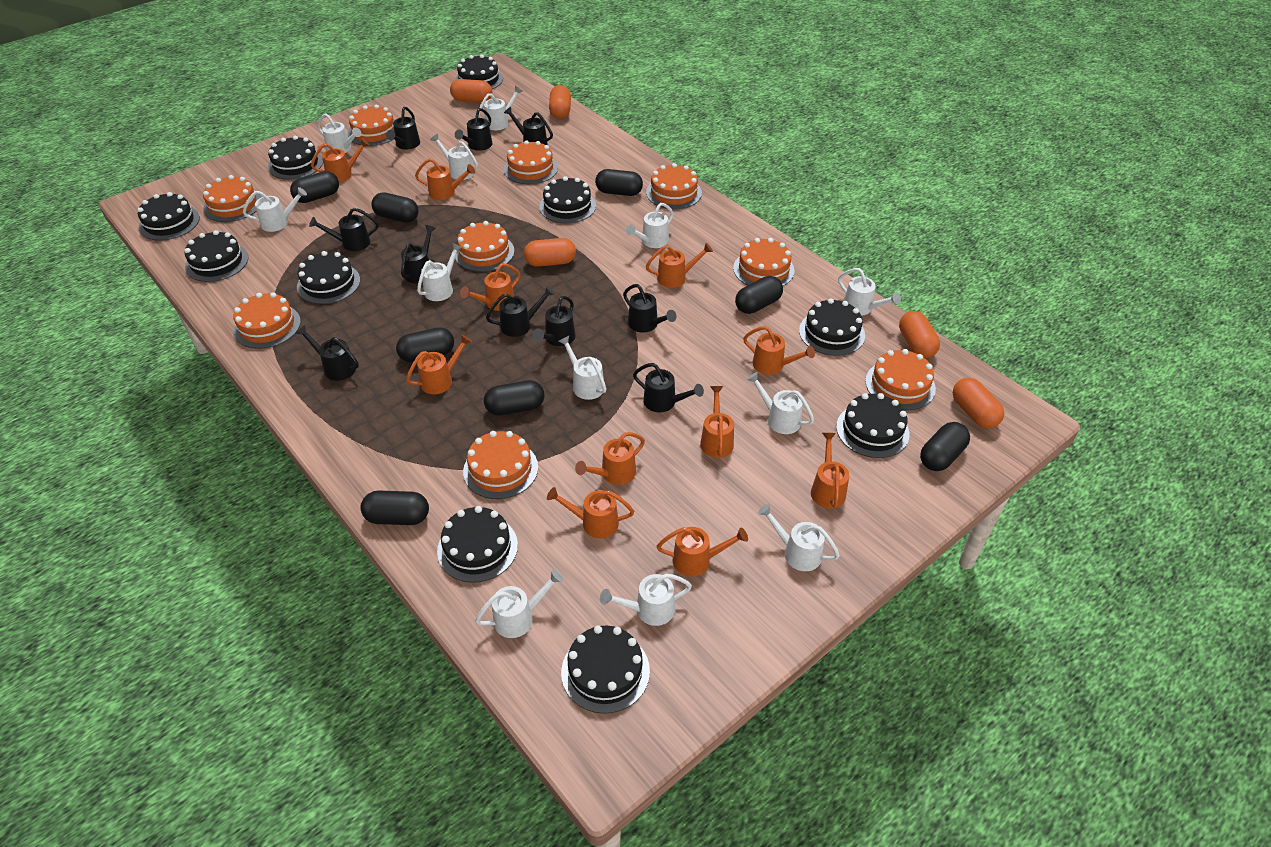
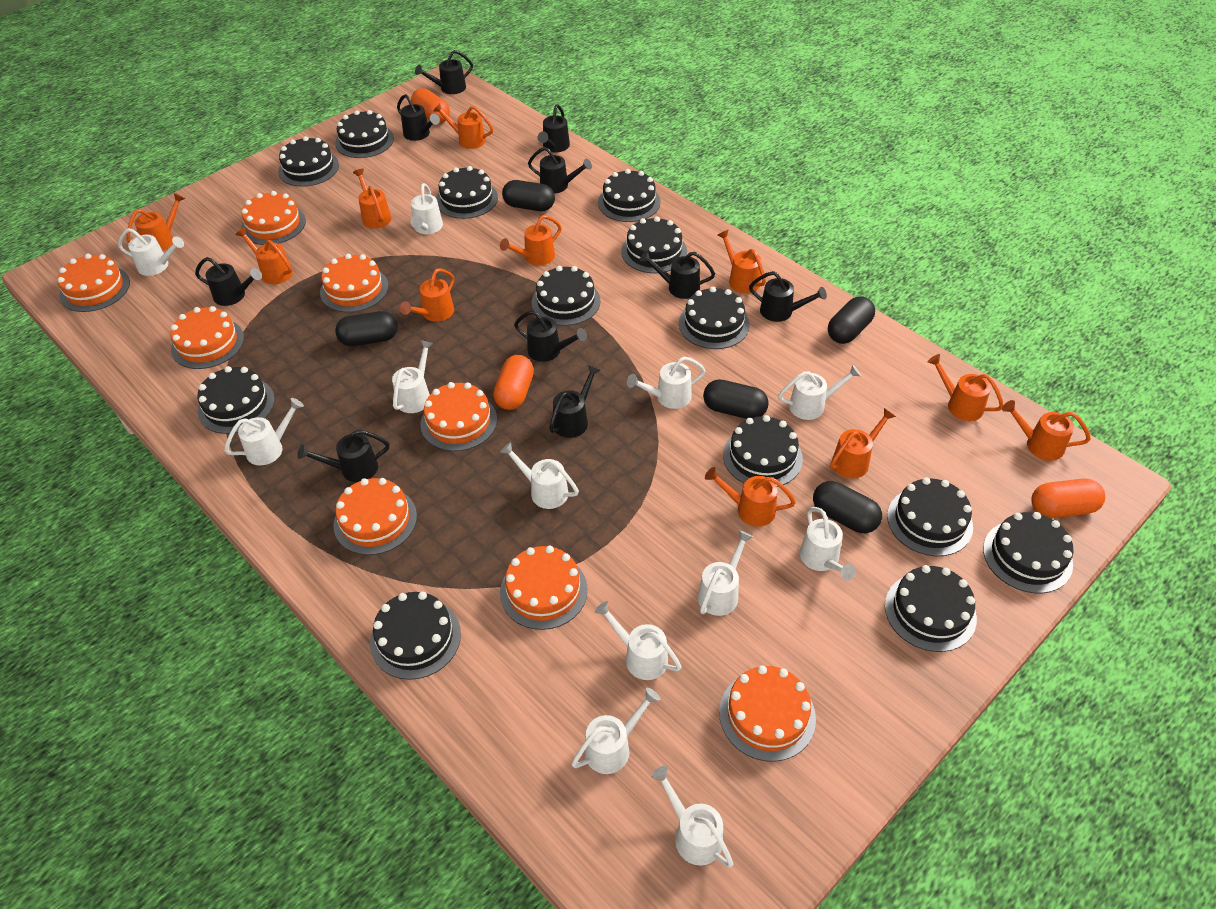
black cake: 10 -> 13
black capsule: 8 -> 5
orange cake: 9 -> 8
orange capsule: 5 -> 3

